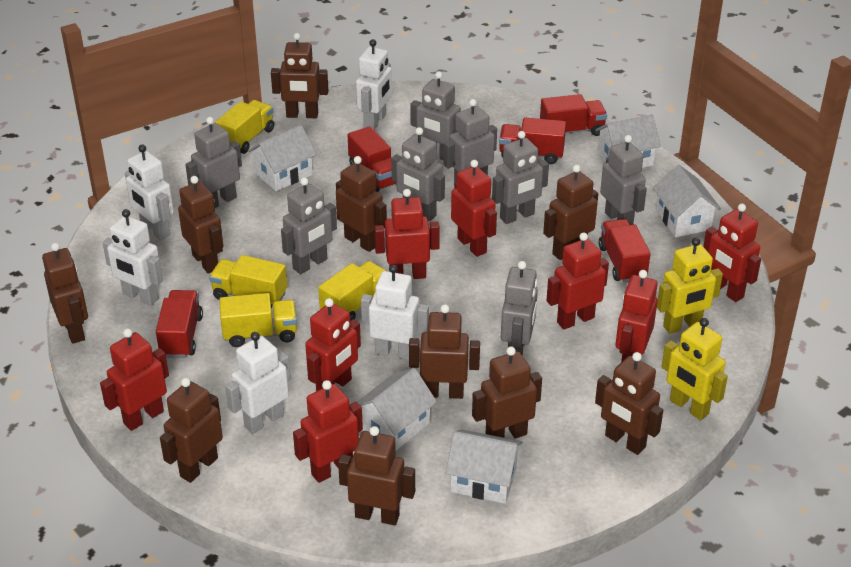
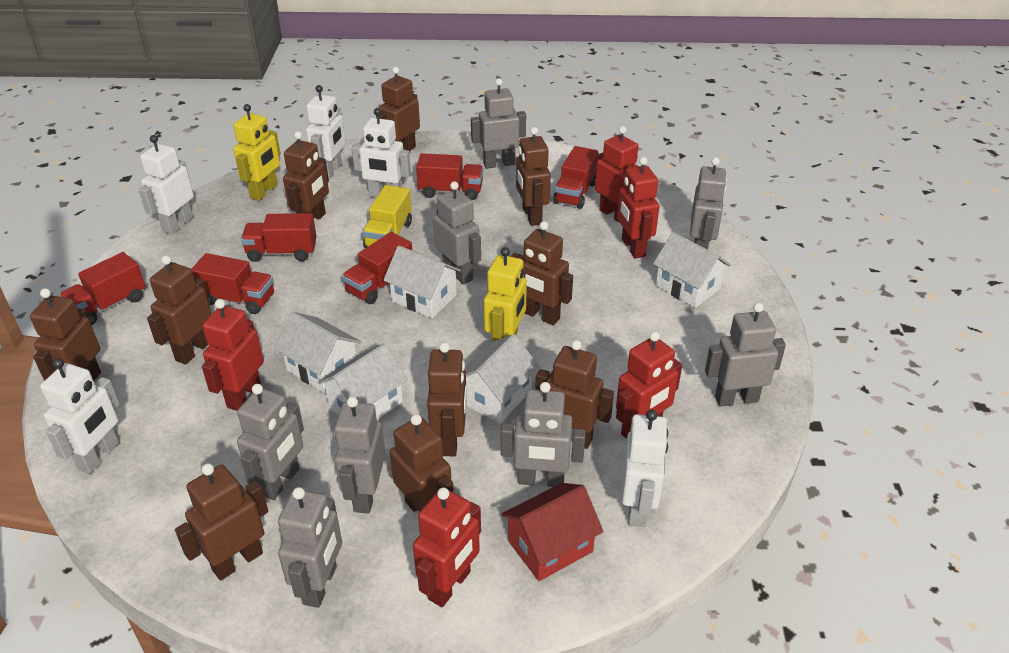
red house: 0 -> 1
red robot: 8 -> 5
red truck: 5 -> 6
yellow truck: 4 -> 1

